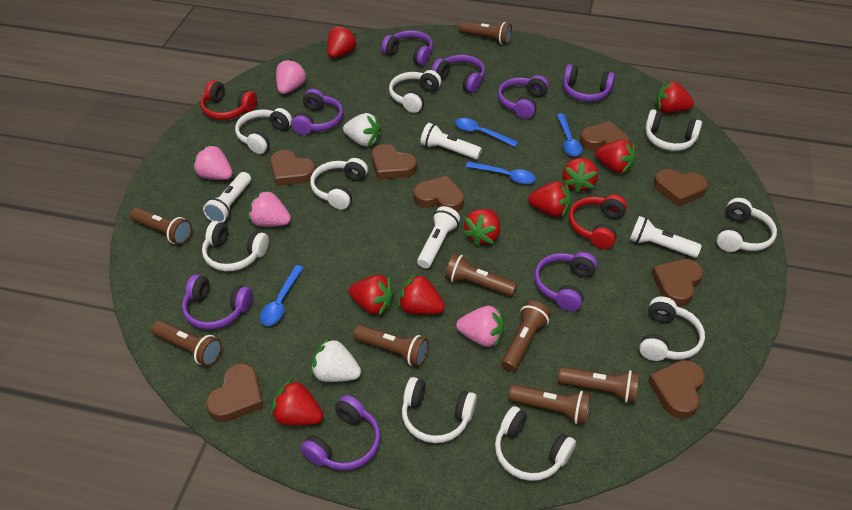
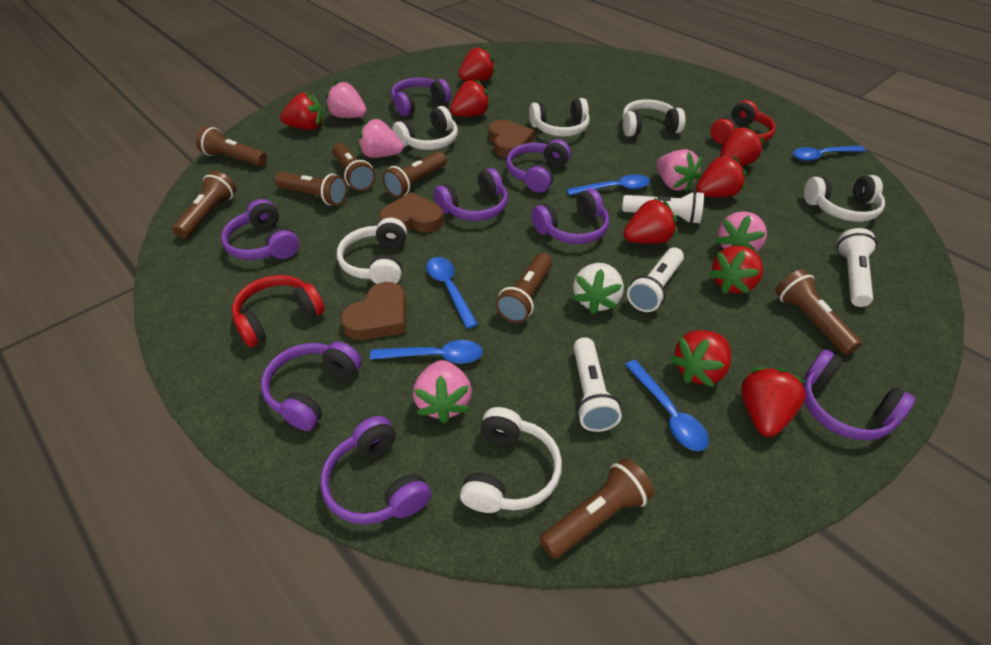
blue spoon: 4 -> 5
brown heart: 8 -> 3
pink strawberry: 4 -> 5
white headphones: 9 -> 6
white strawberry: 2 -> 1

